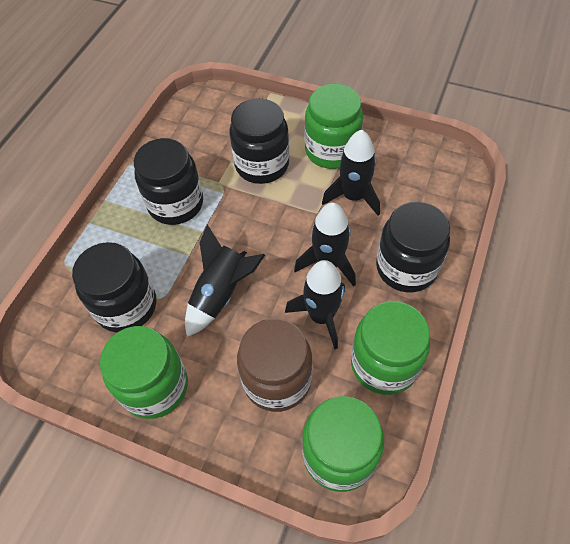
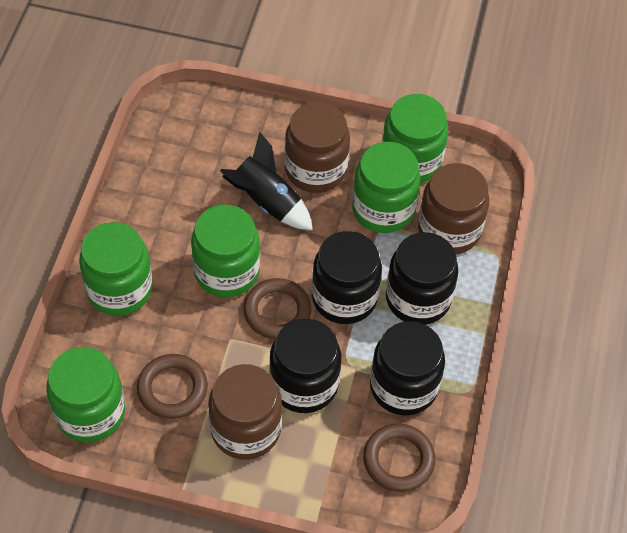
black rocket: 4 -> 1
brown jar: 1 -> 3
brown ring: 0 -> 3
green jar: 4 -> 5

